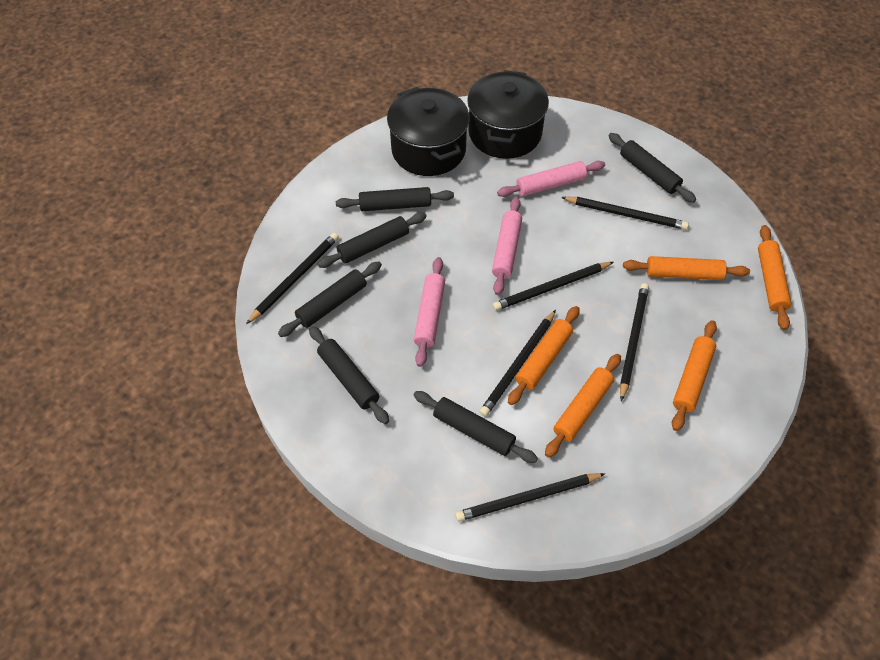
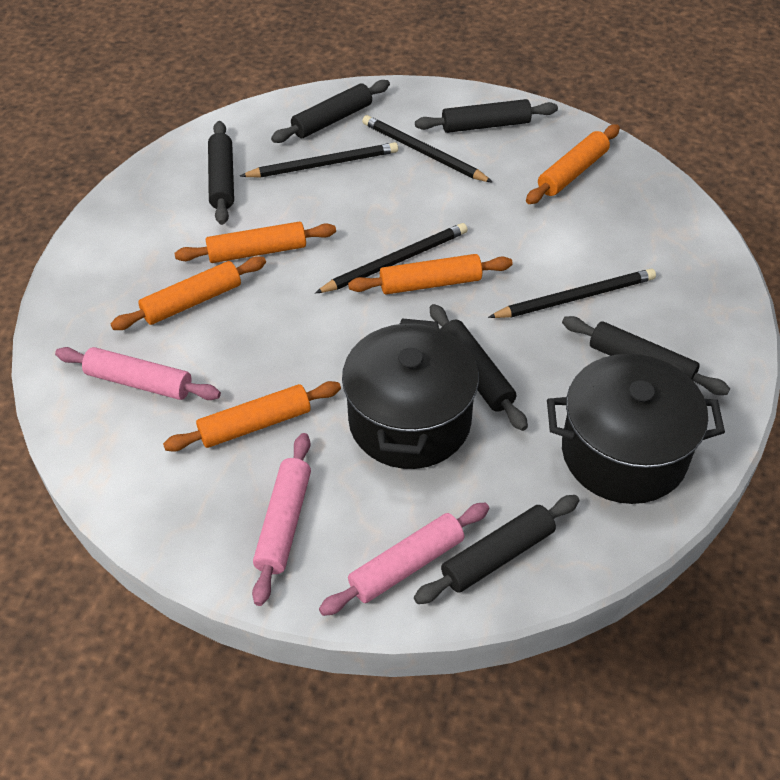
black pencil: 6 -> 4

